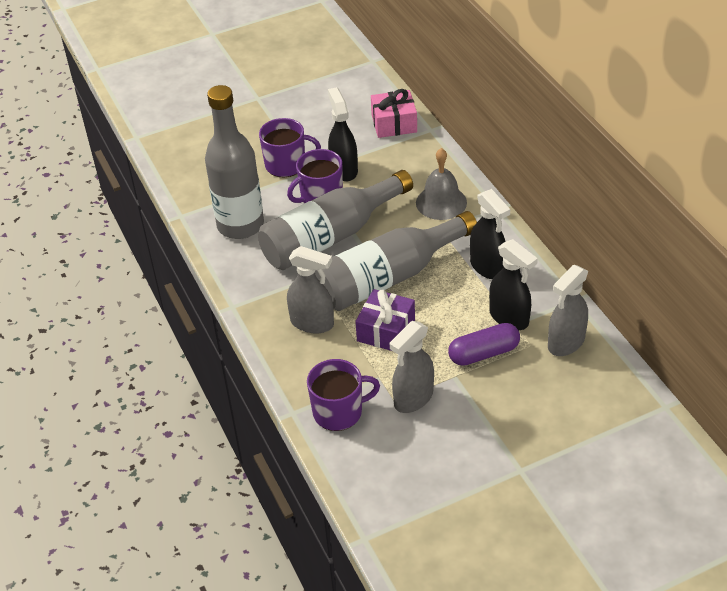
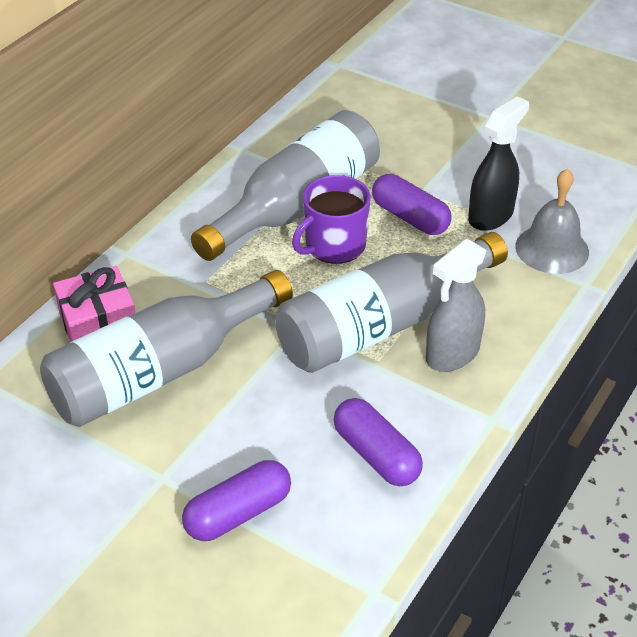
black spray bottle: 3 -> 1
grey spray bottle: 3 -> 1
purple capsule: 1 -> 3
purple gift: 1 -> 0
purple mug: 3 -> 1

